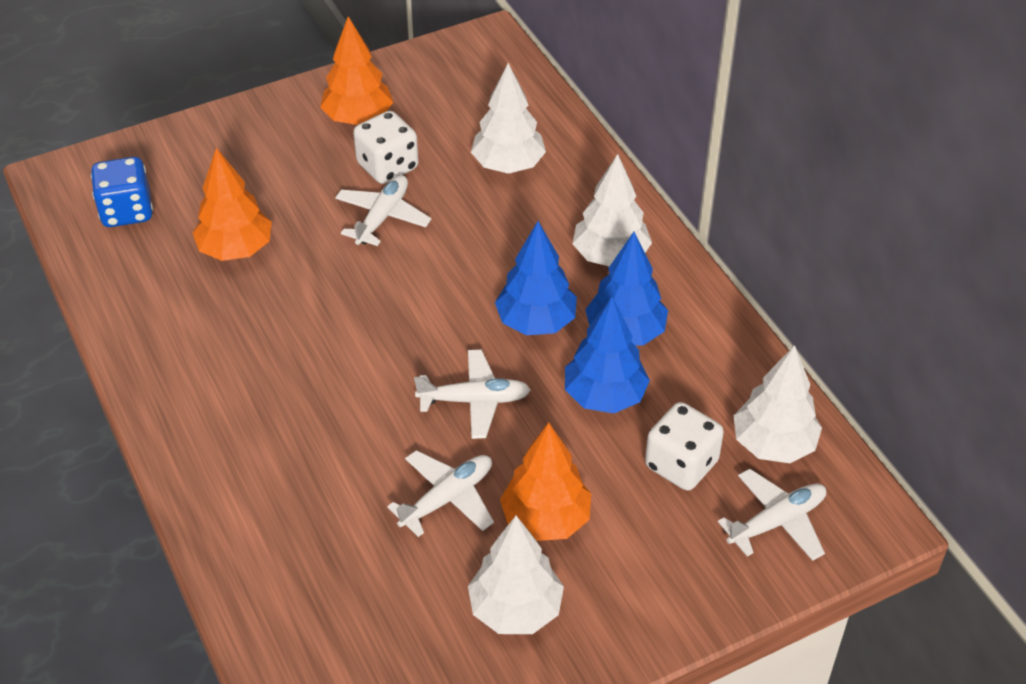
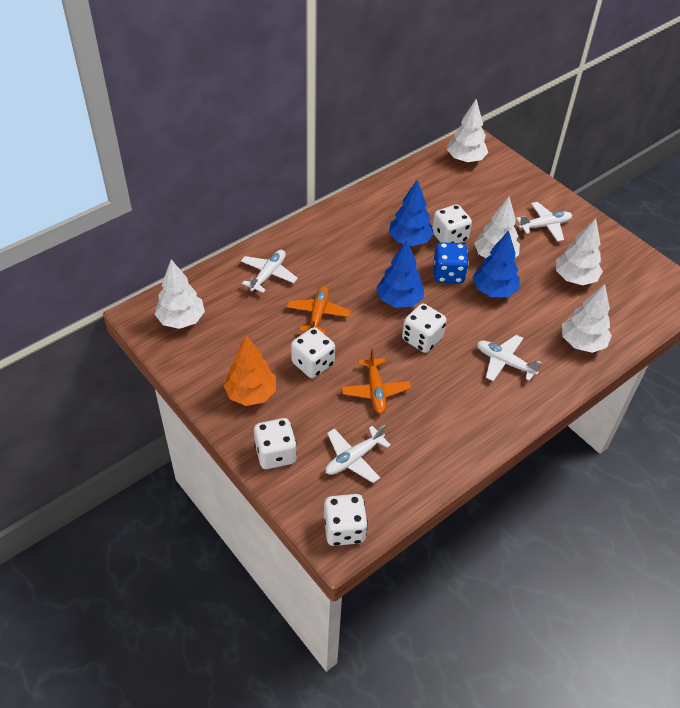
orange plane: 0 -> 2
orange tree: 3 -> 1
white dice: 2 -> 5
white tree: 4 -> 5

